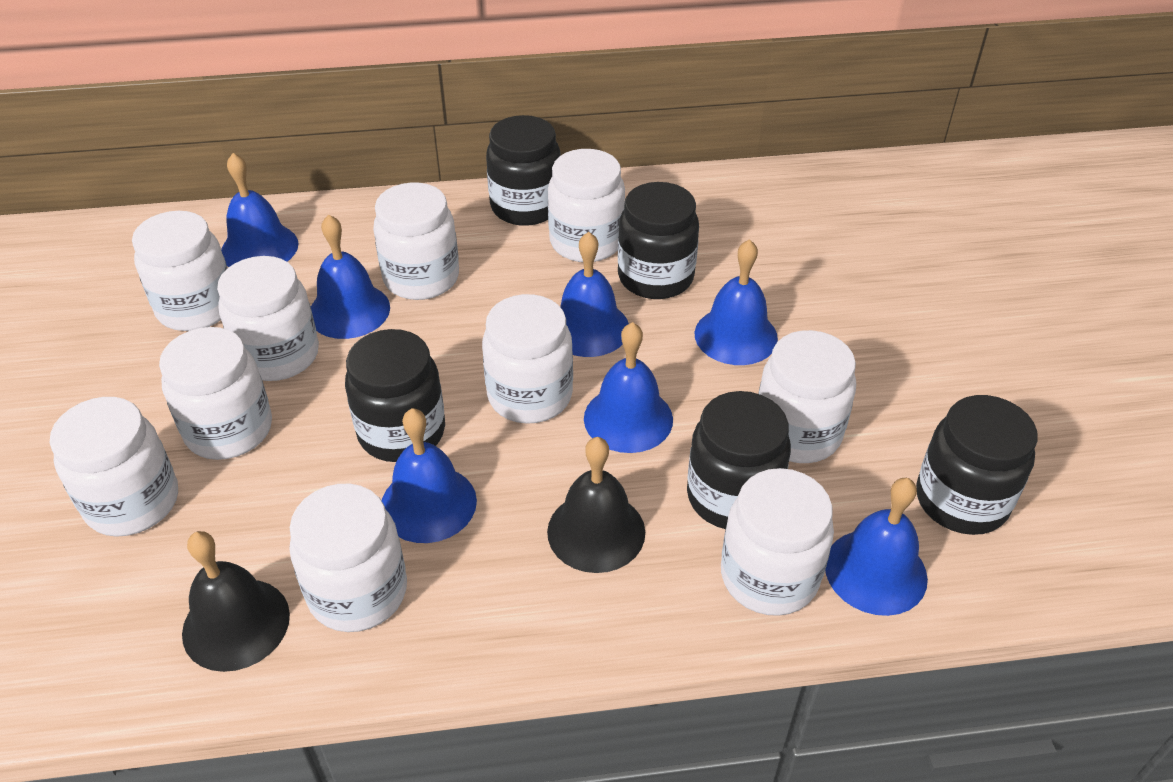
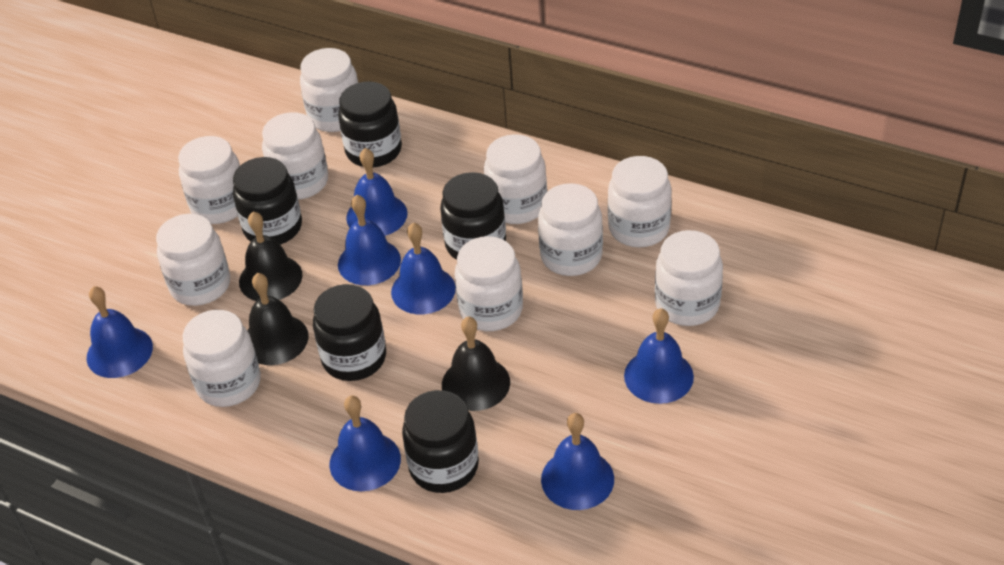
black bell: 2 -> 3

